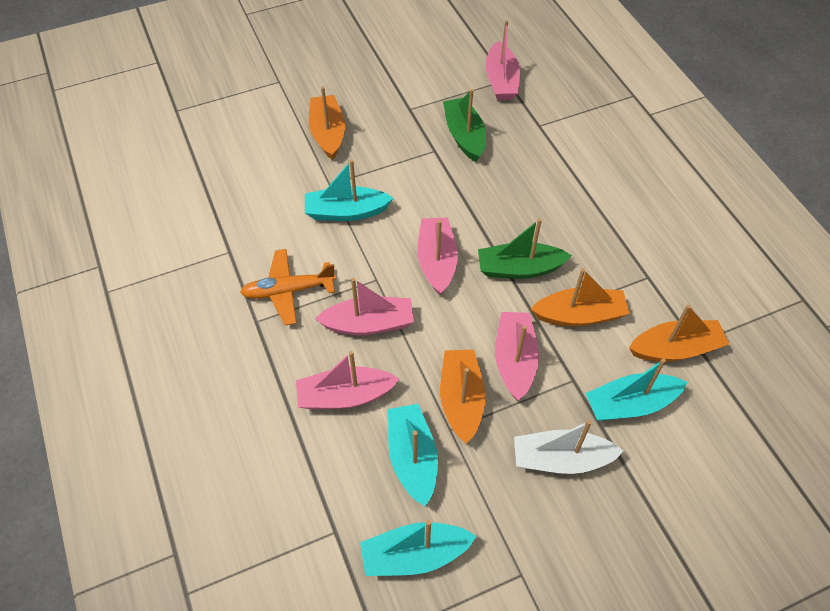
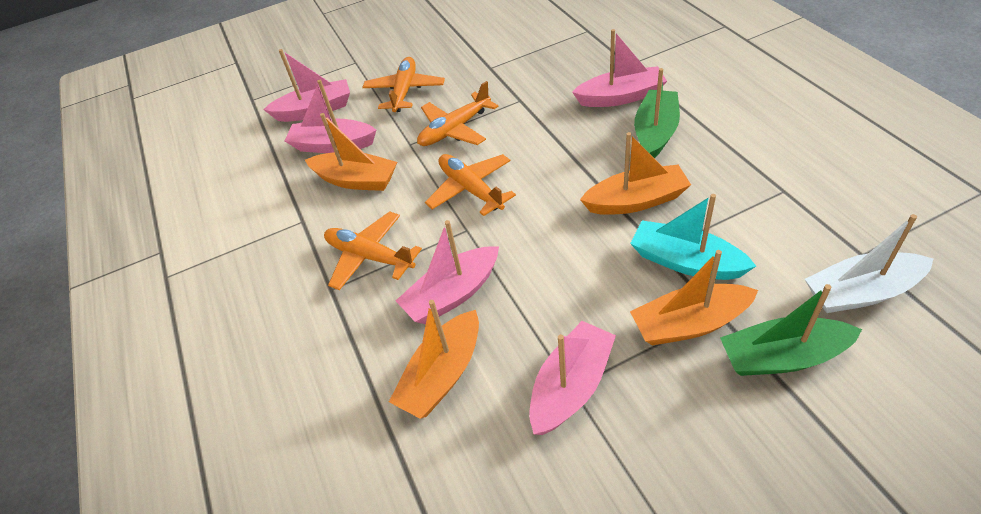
orange plane: 1 -> 4
turquoise boat: 4 -> 1

